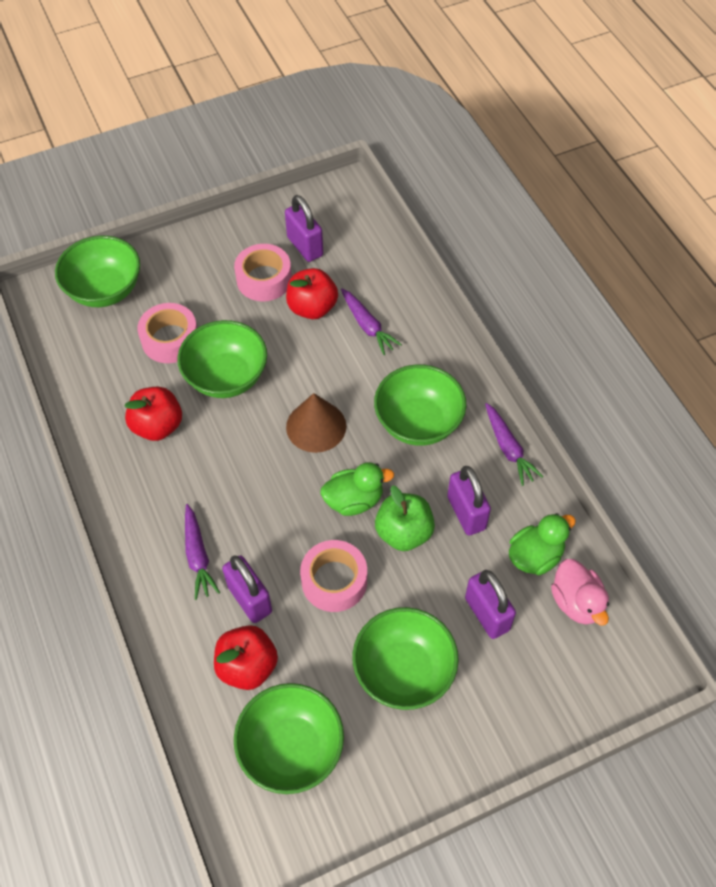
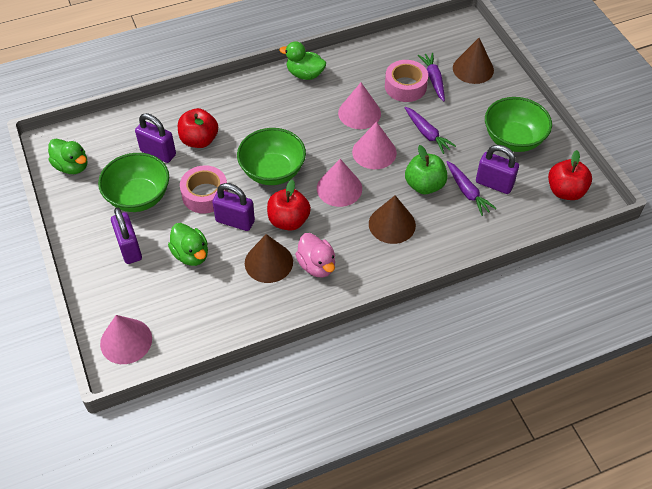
brown cone: 1 -> 3
green bowl: 5 -> 3
green duck: 2 -> 3
pink cone: 0 -> 4
pink tape: 3 -> 2

